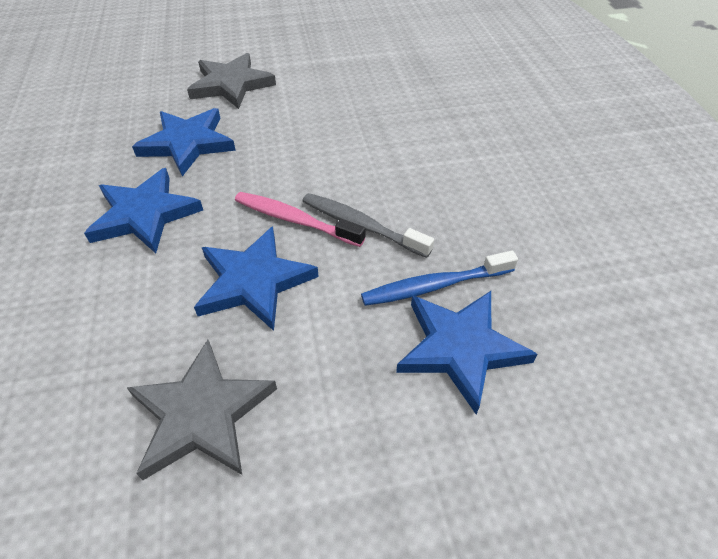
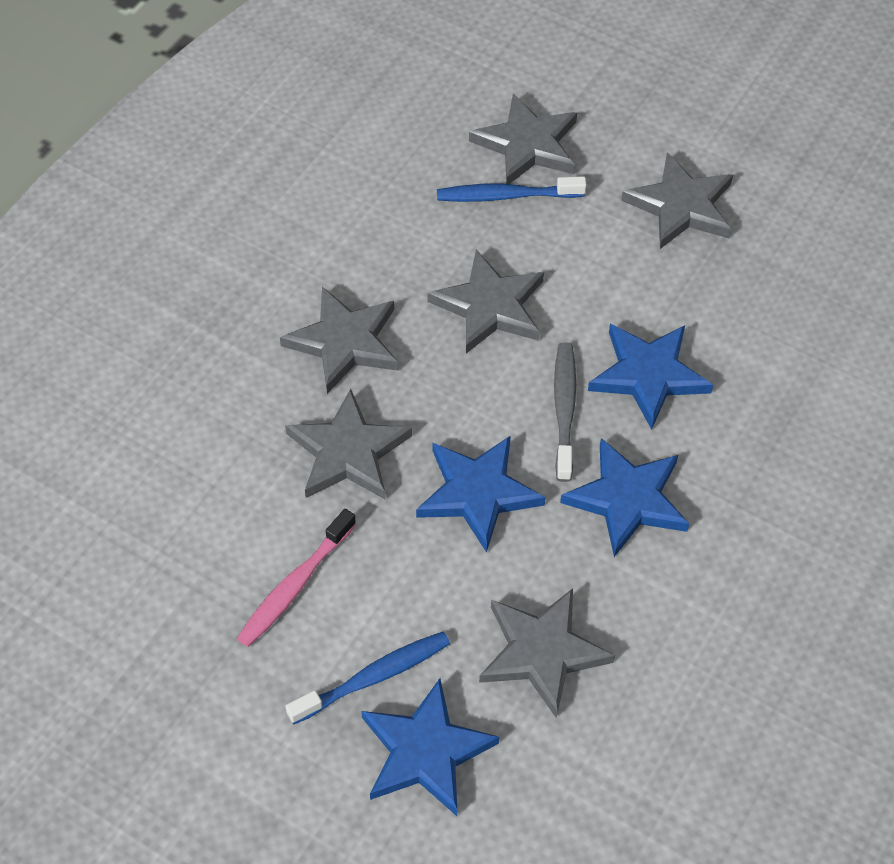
blue toothbrush: 1 -> 2
grey star: 2 -> 6

